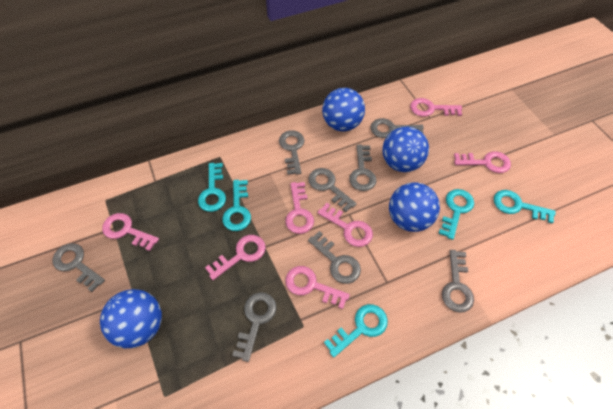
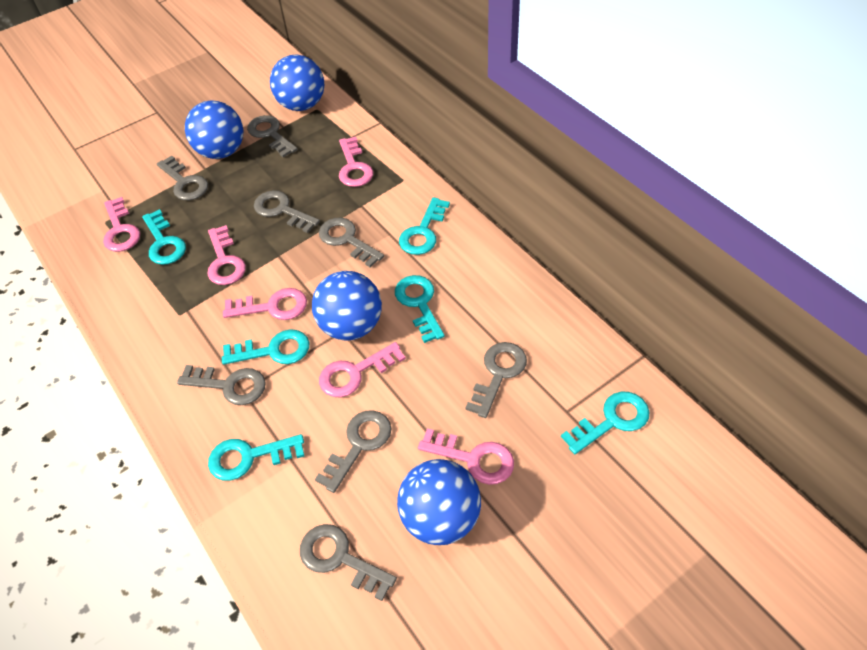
pink key: 7 -> 6
turquoise key: 5 -> 6

